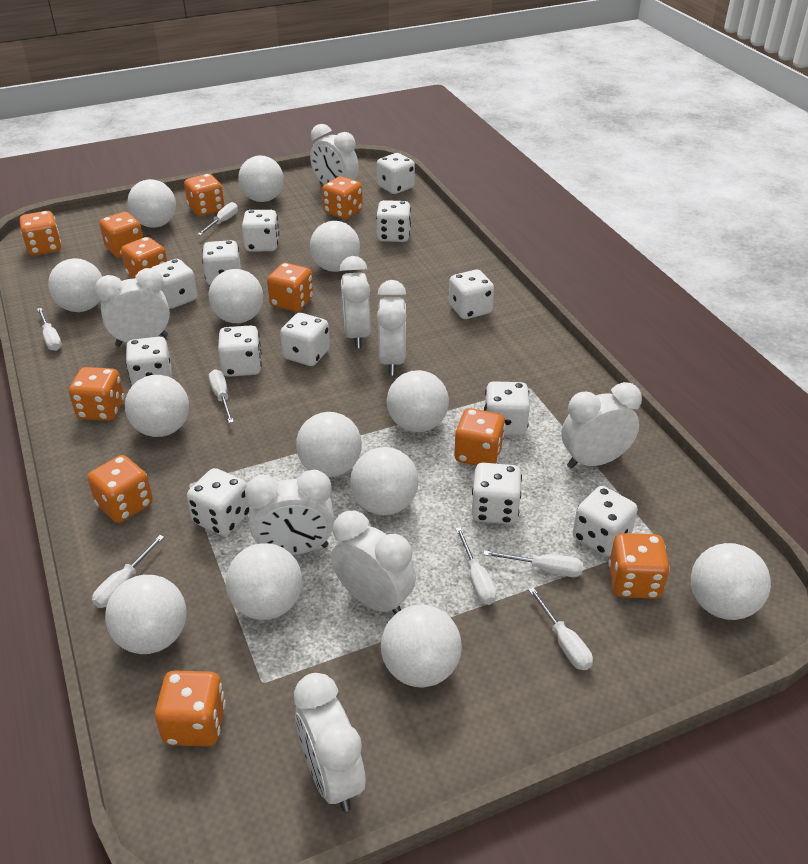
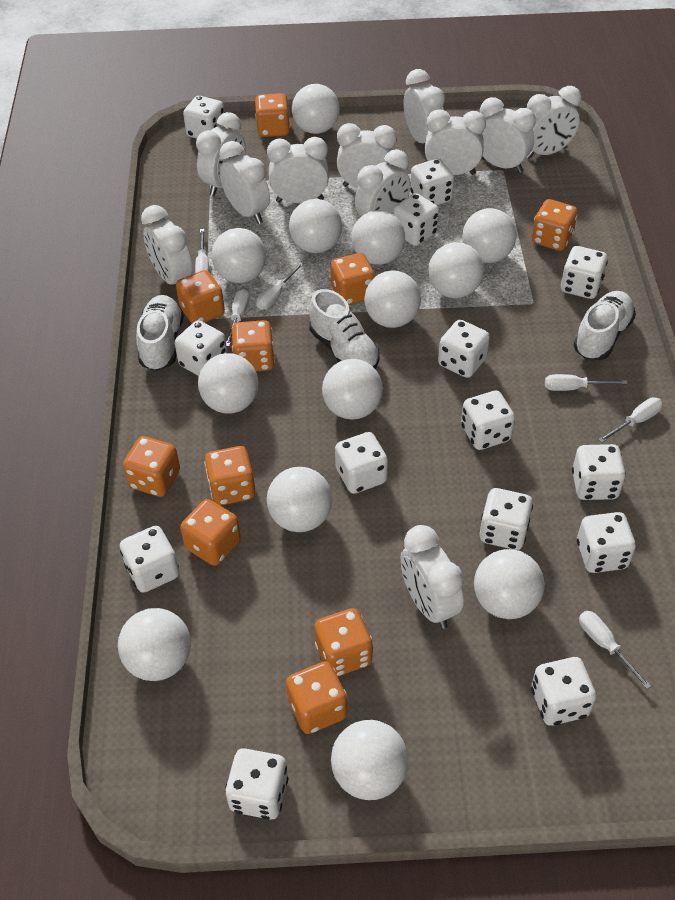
orange dice: 11 -> 10
white clock: 8 -> 11
white dice: 13 -> 14
white screwdriver: 7 -> 6
white shoe: 0 -> 3

